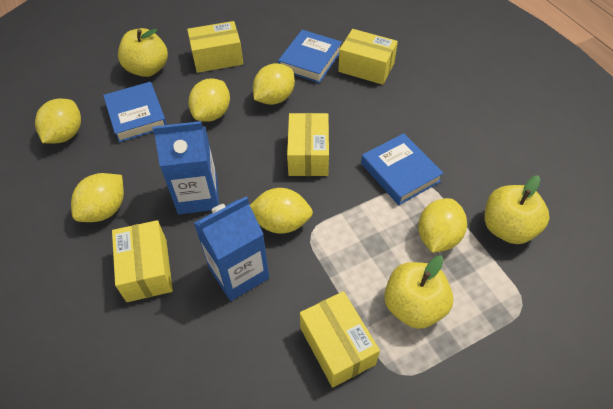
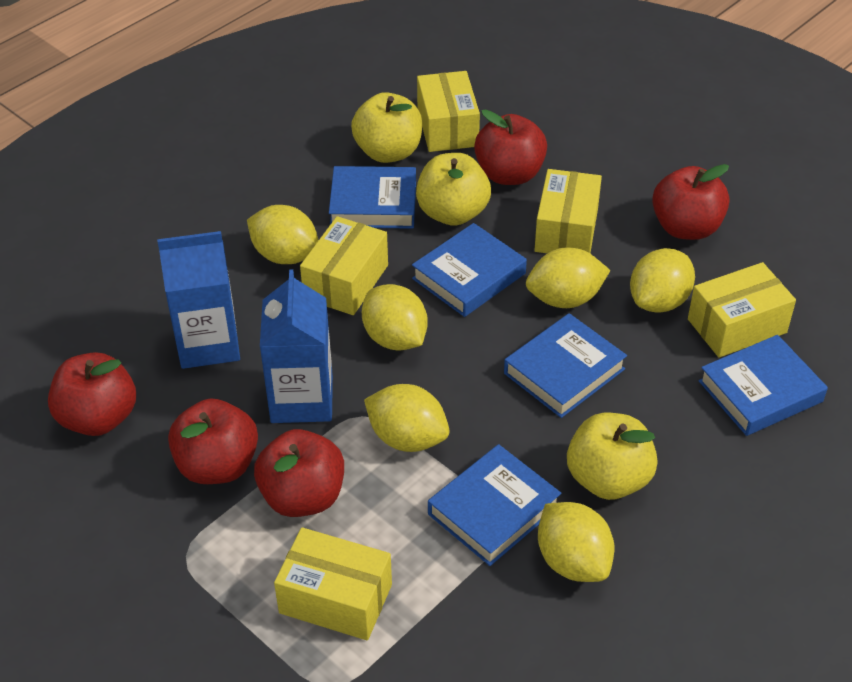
blue book: 3 -> 5
red apple: 0 -> 5

